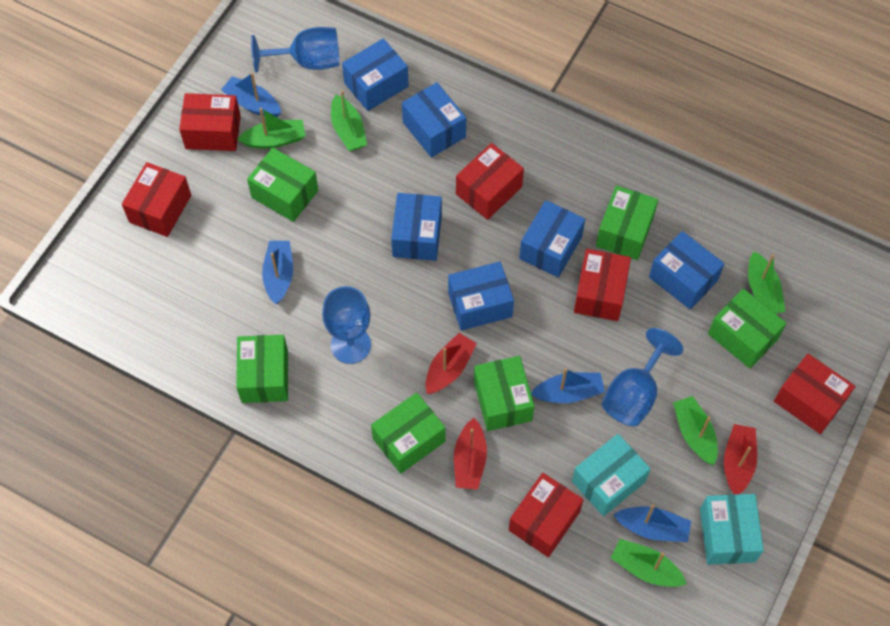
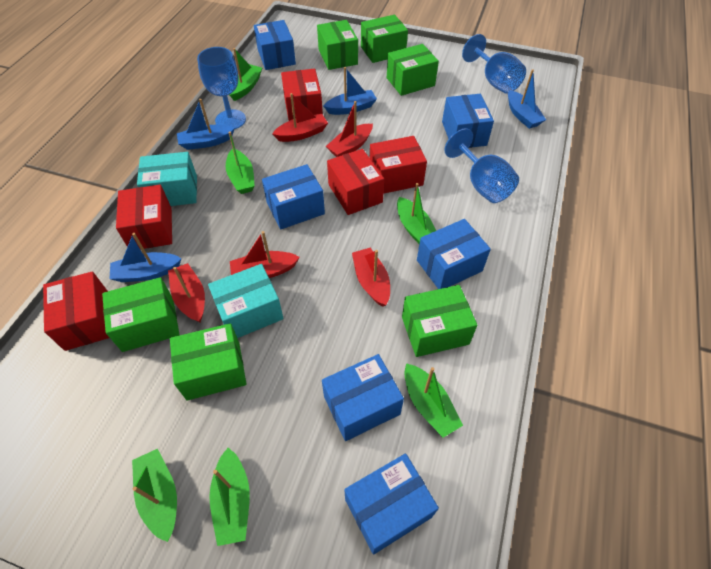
green boat: 5 -> 6
red boat: 3 -> 5
red box: 6 -> 5

